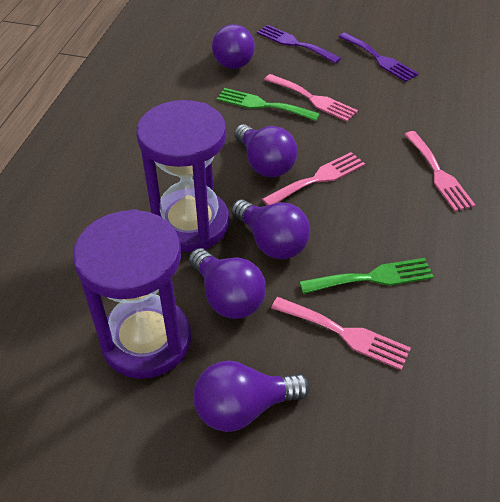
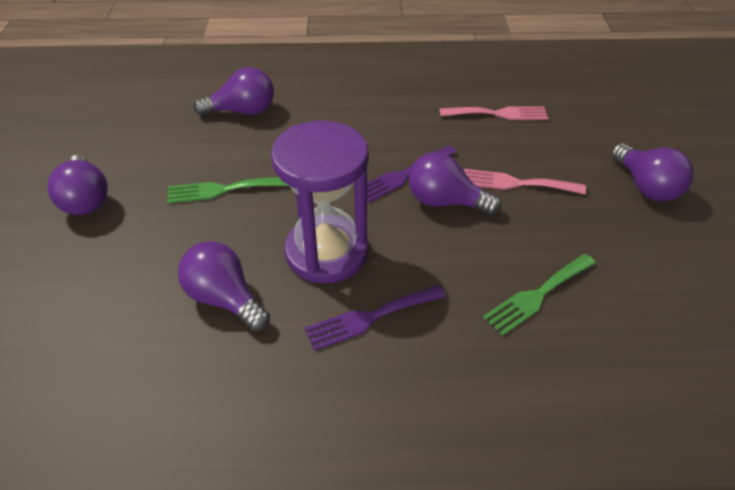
pink fork: 4 -> 2
purple hourglass: 2 -> 1

